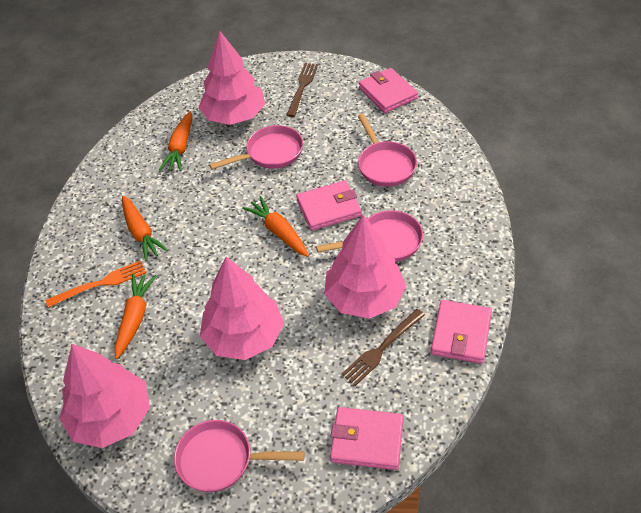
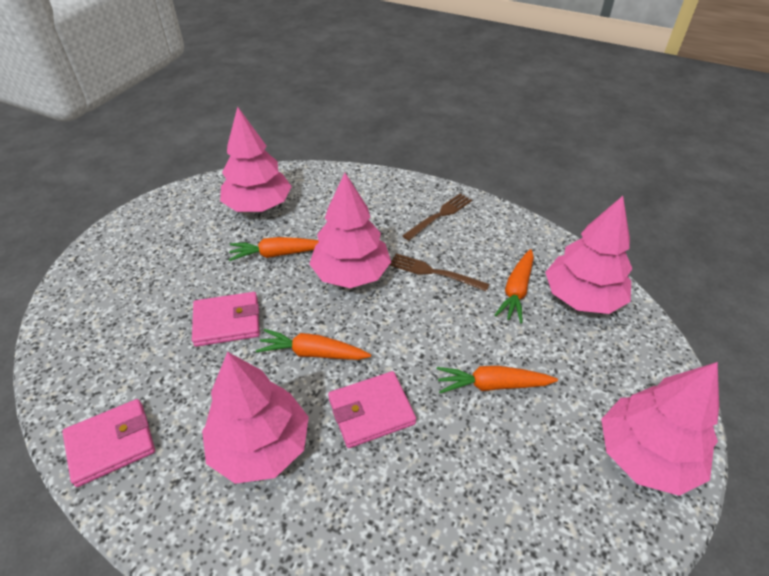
orange fork: 1 -> 0
pink pan: 4 -> 0
pink tree: 4 -> 5
pink wallet: 4 -> 3

